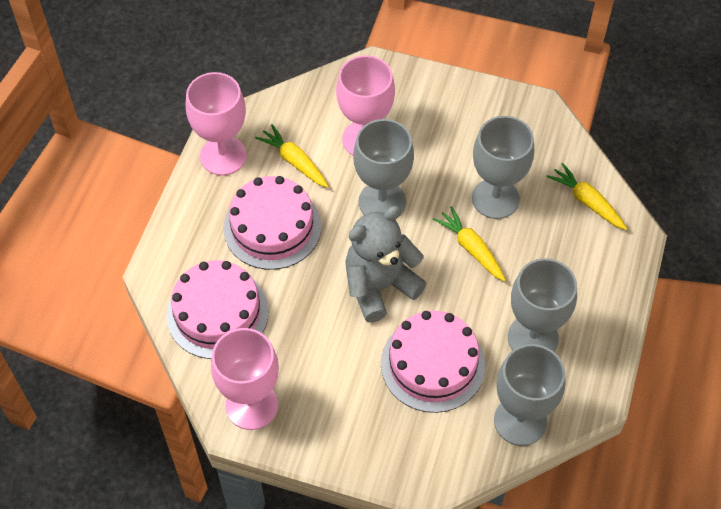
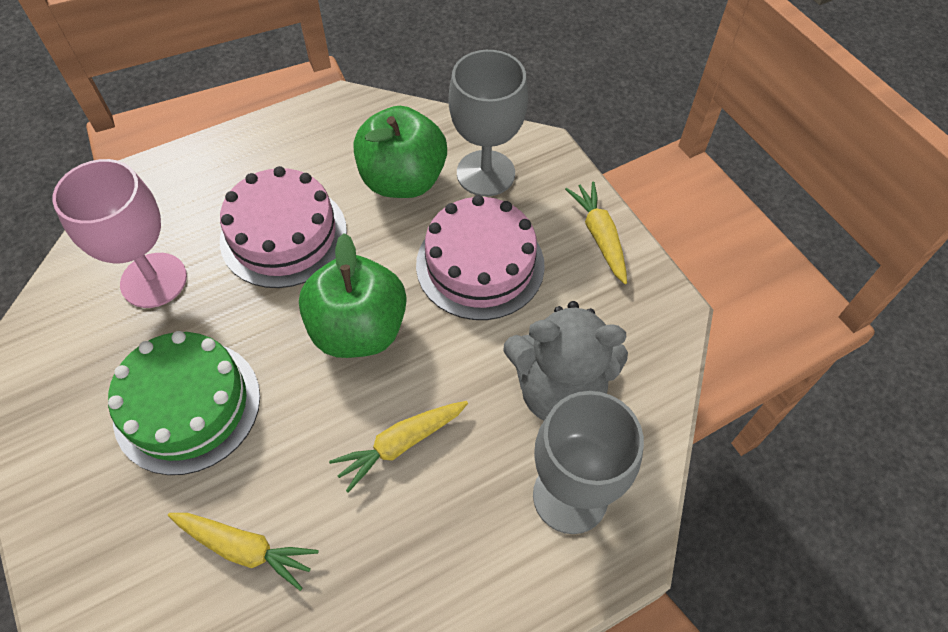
green apple: 0 -> 2
green cake: 0 -> 1
grey goblet: 4 -> 2
pink cake: 3 -> 2
pink goblet: 3 -> 1

